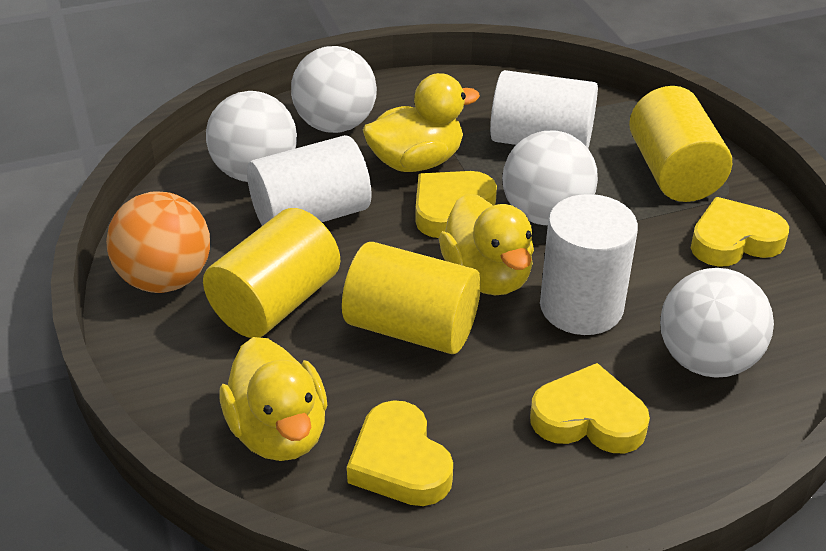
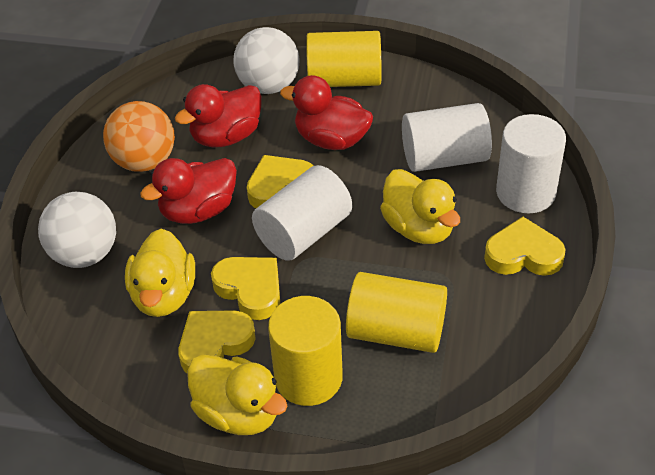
red duck: 0 -> 3
white ball: 4 -> 2

